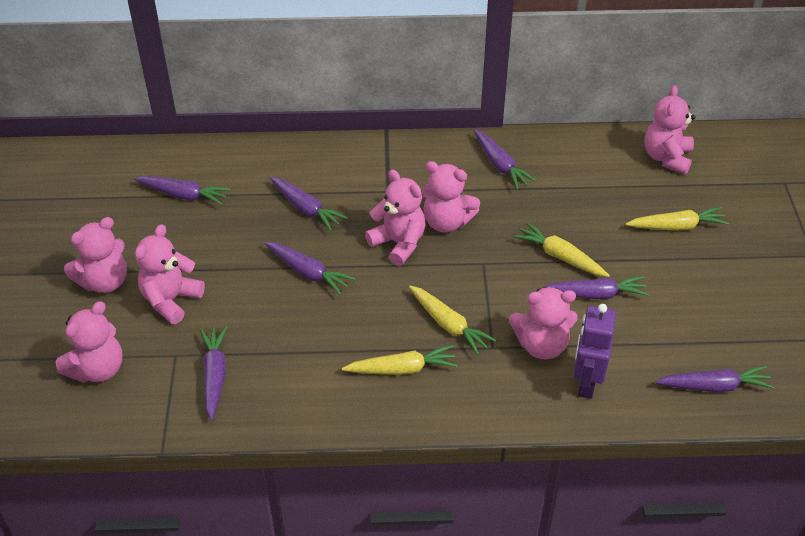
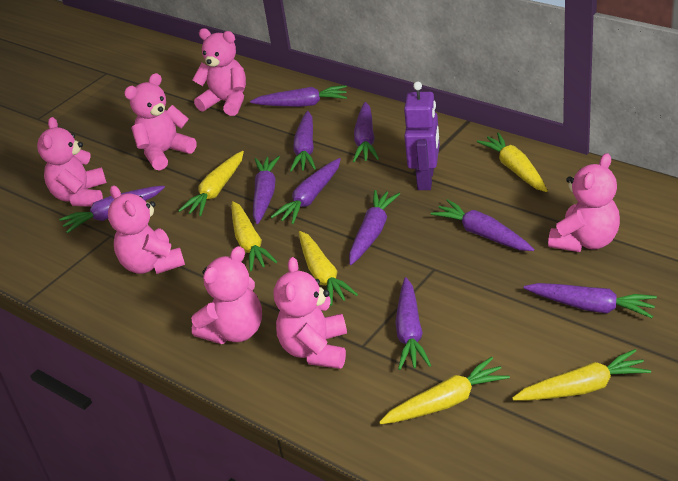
purple carrot: 7 -> 10
yellow carrot: 4 -> 6

